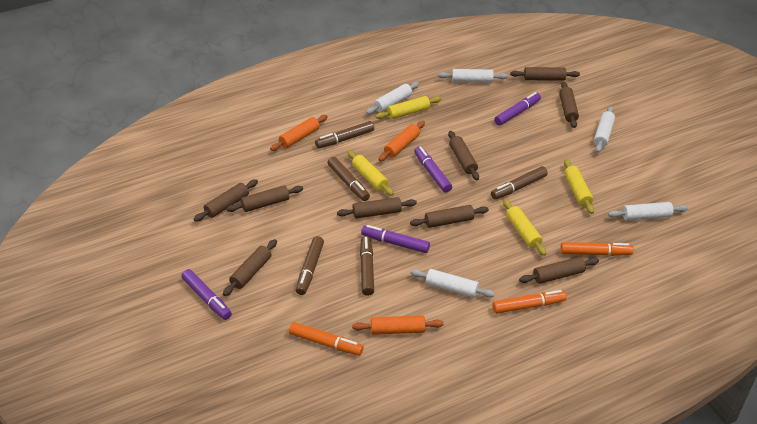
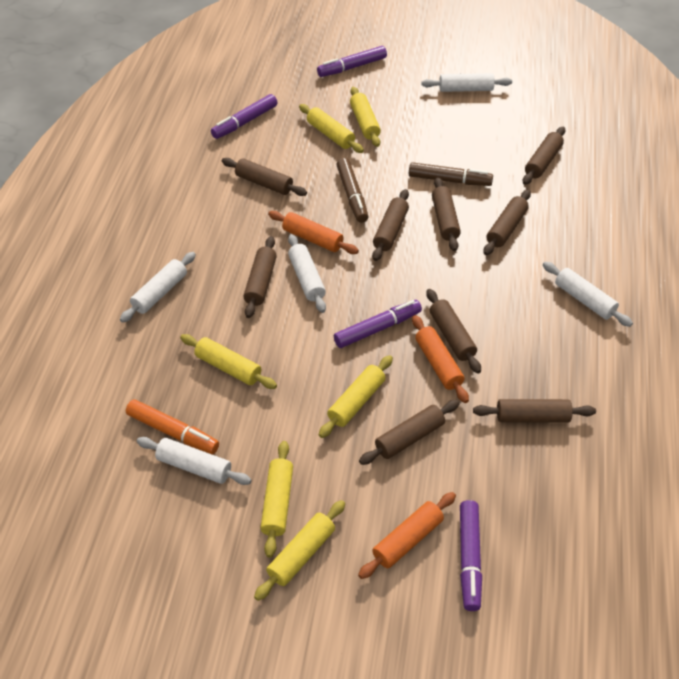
brown marker: 5 -> 2
orange marker: 3 -> 1
yellow rolling pin: 4 -> 6

